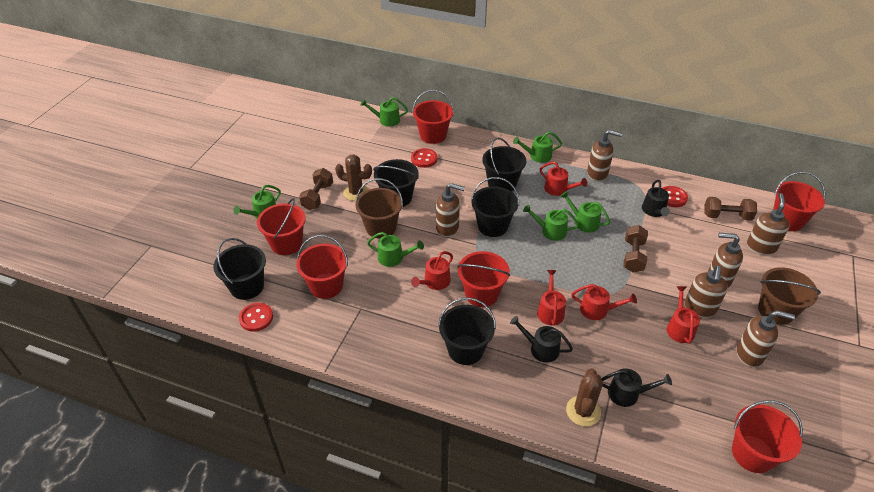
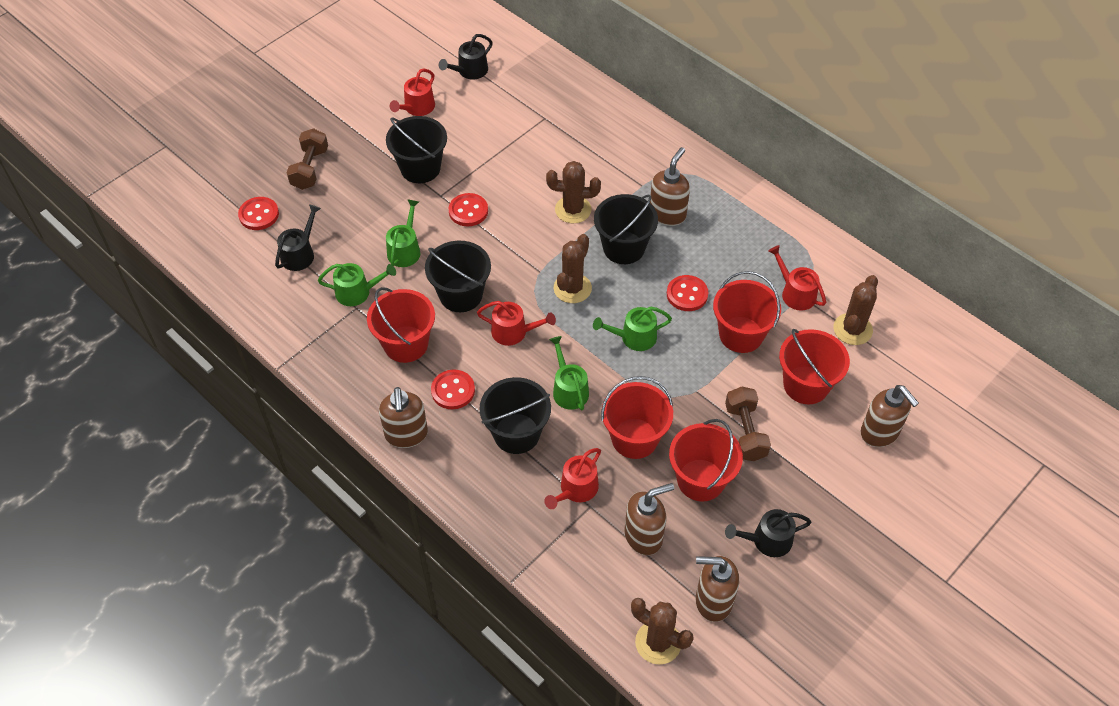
black bucket: 5 -> 4
brown bucket: 2 -> 0
brown cactus: 2 -> 4
brown dumbbell: 3 -> 2
brown soap dispenser: 6 -> 5
green watering can: 6 -> 4
red bucket: 6 -> 5
red button: 3 -> 4
red watering can: 5 -> 4

